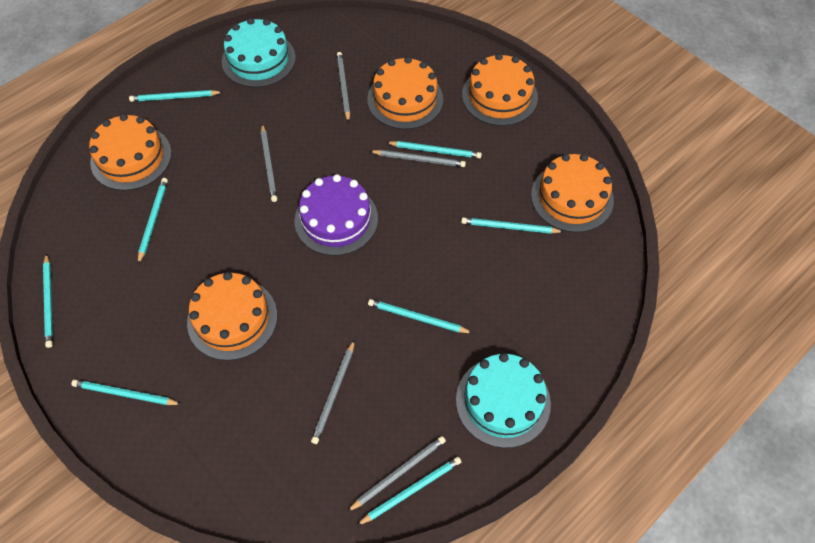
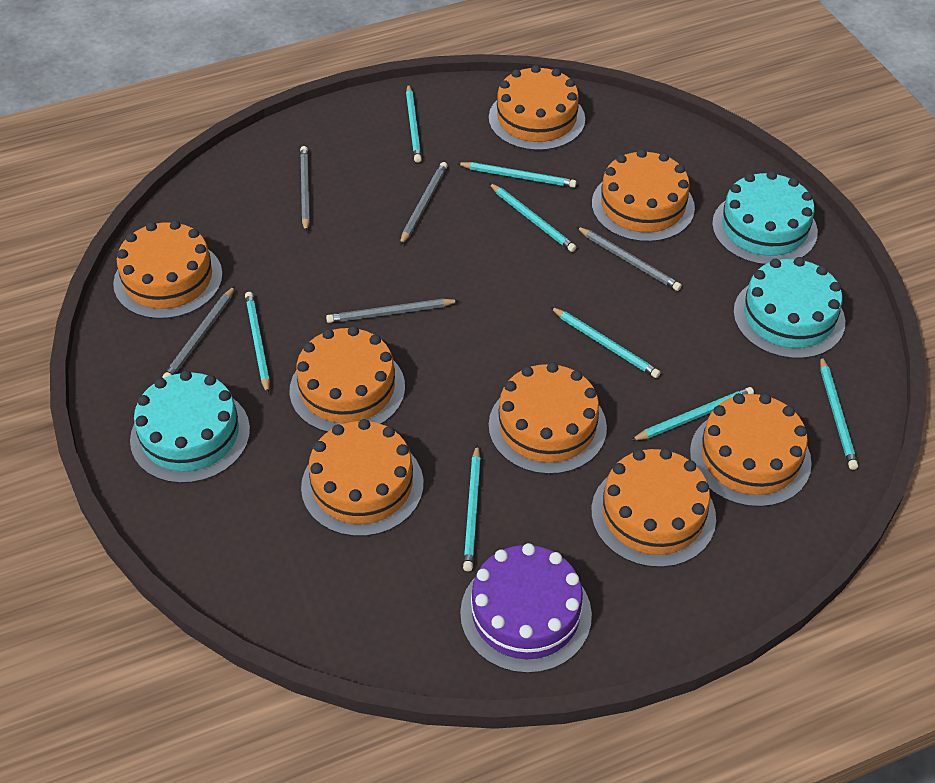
orange cake: 5 -> 8
turquoise cake: 2 -> 3

